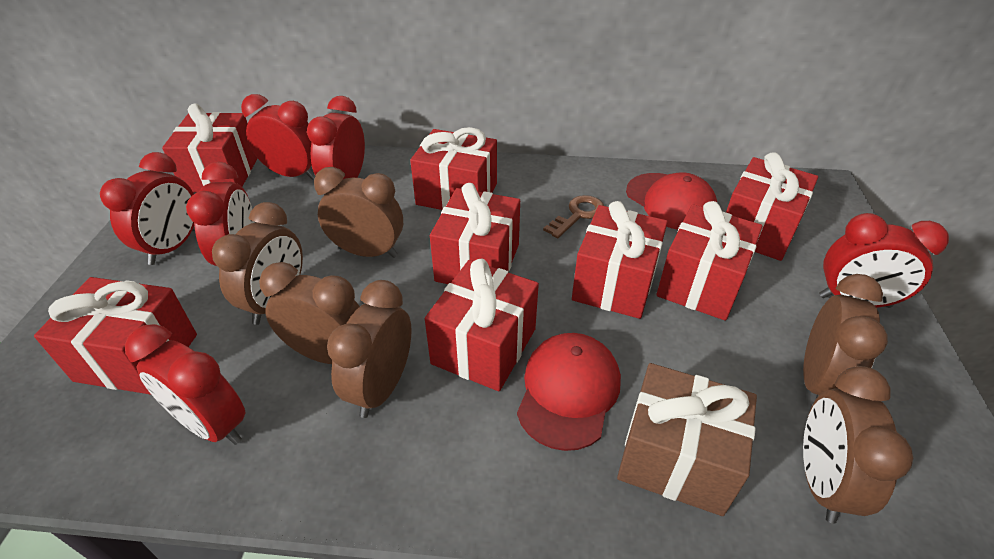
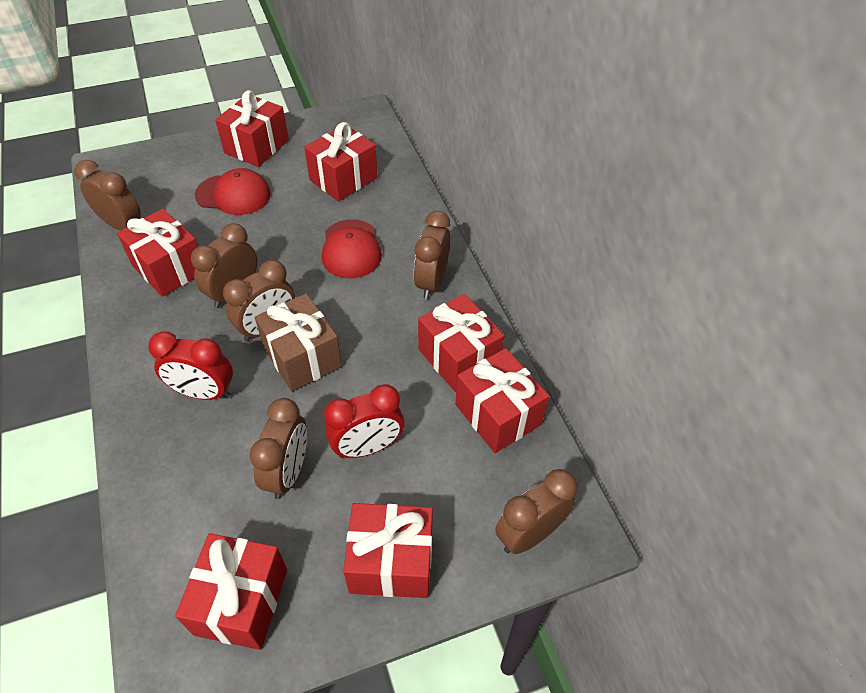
brown key: 1 -> 0
red clock: 6 -> 2
red gift: 8 -> 7

